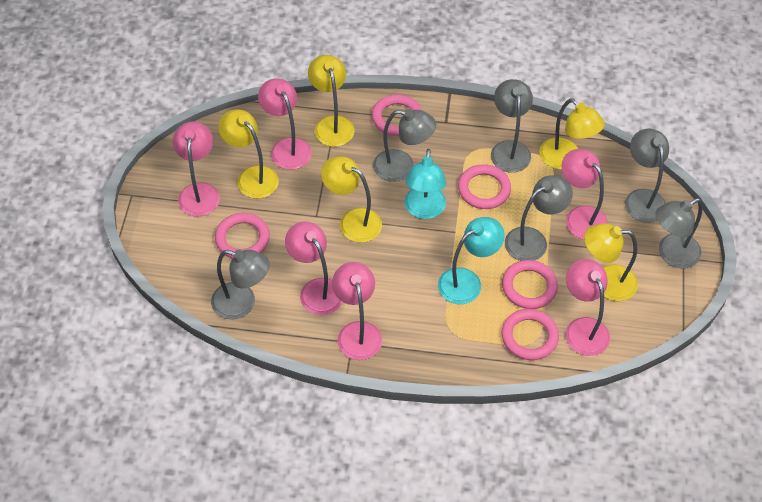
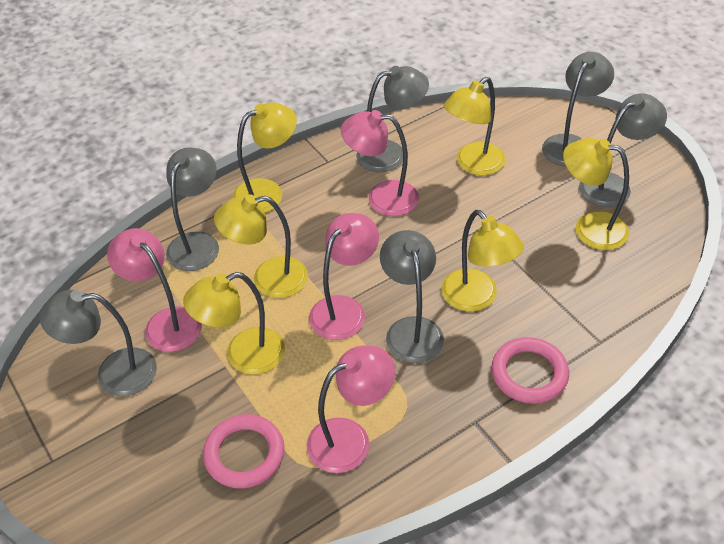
pink lamp: 6 -> 4
pink ring: 5 -> 2
turquoise lamp: 2 -> 0
yellow lamp: 5 -> 6

